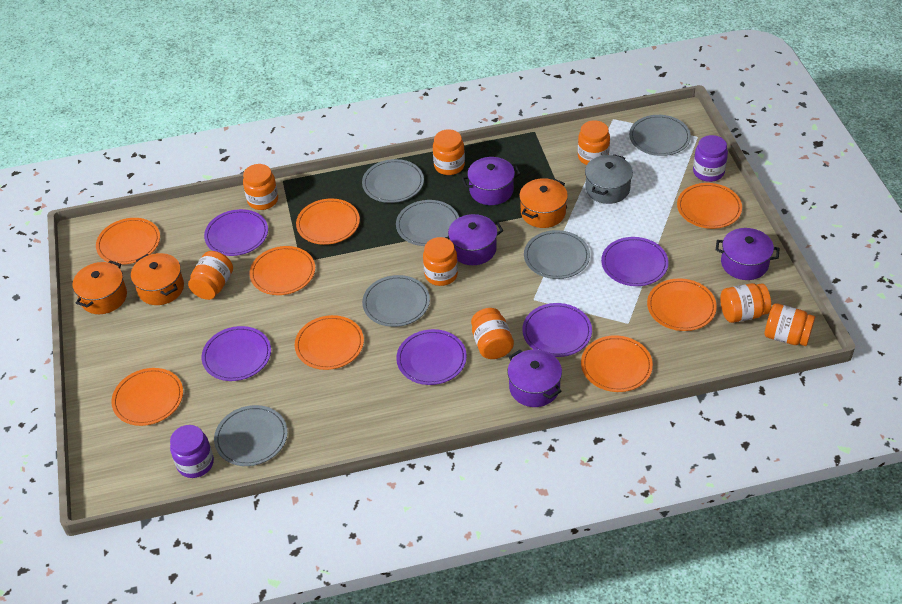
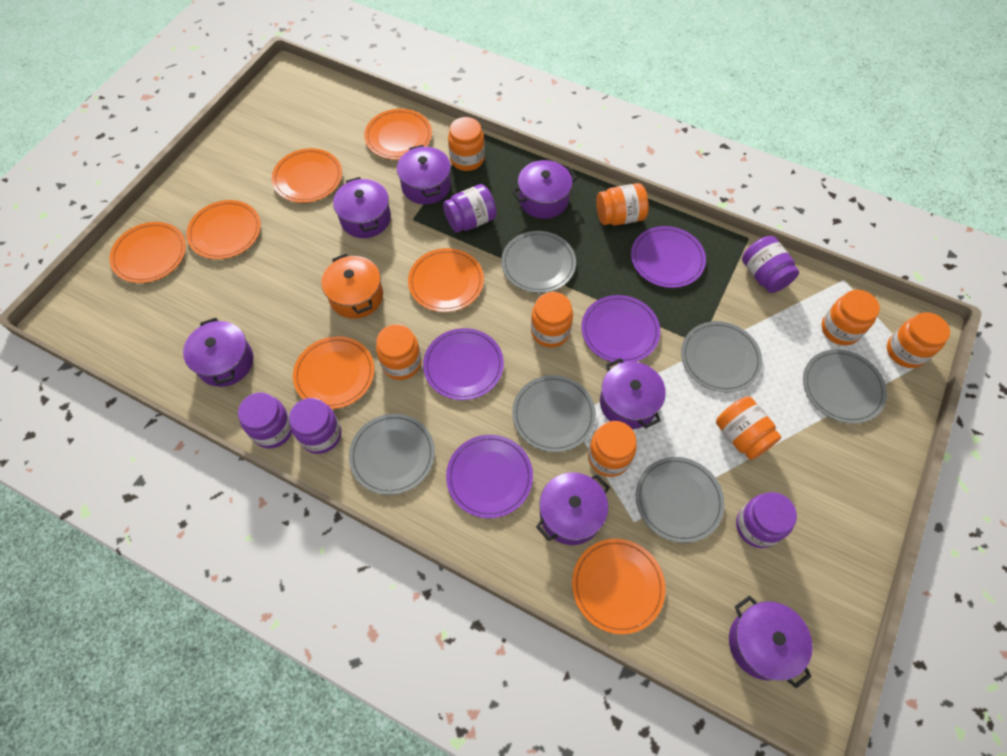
grey pot: 1 -> 0
orange plate: 8 -> 7
orange pot: 3 -> 1
purple jar: 2 -> 5
purple plate: 5 -> 4
purple pot: 4 -> 7

